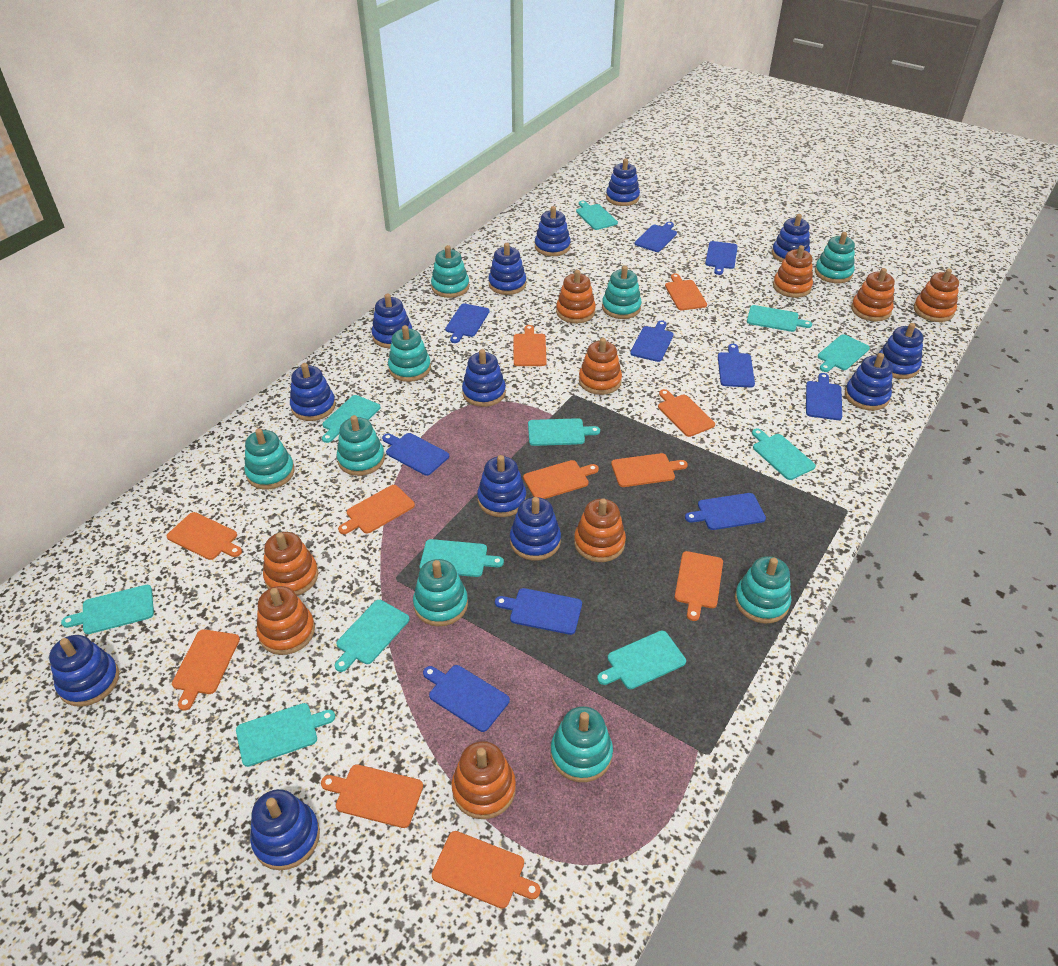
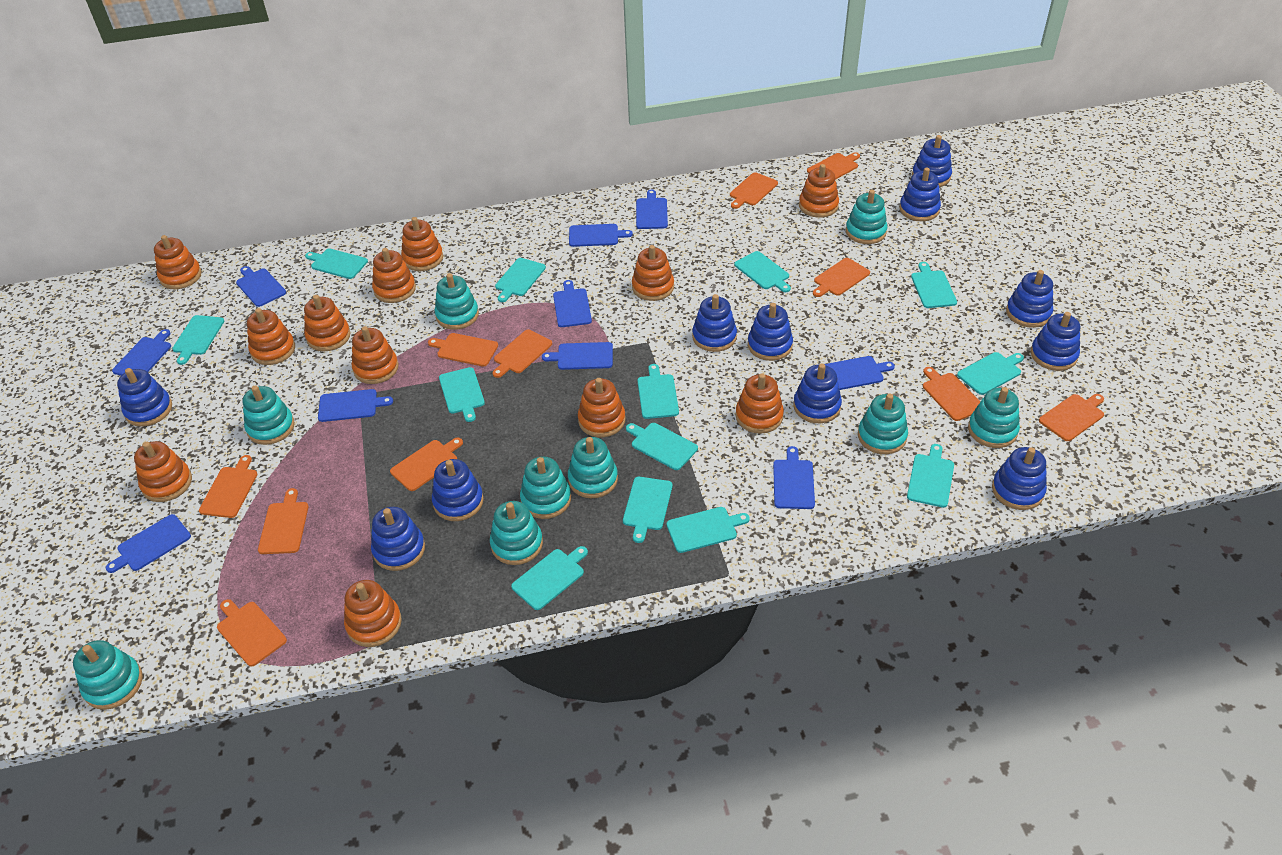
blue stacking toy: 13 -> 11
orange stacking toy: 9 -> 12
turquoise cutting board: 11 -> 13

